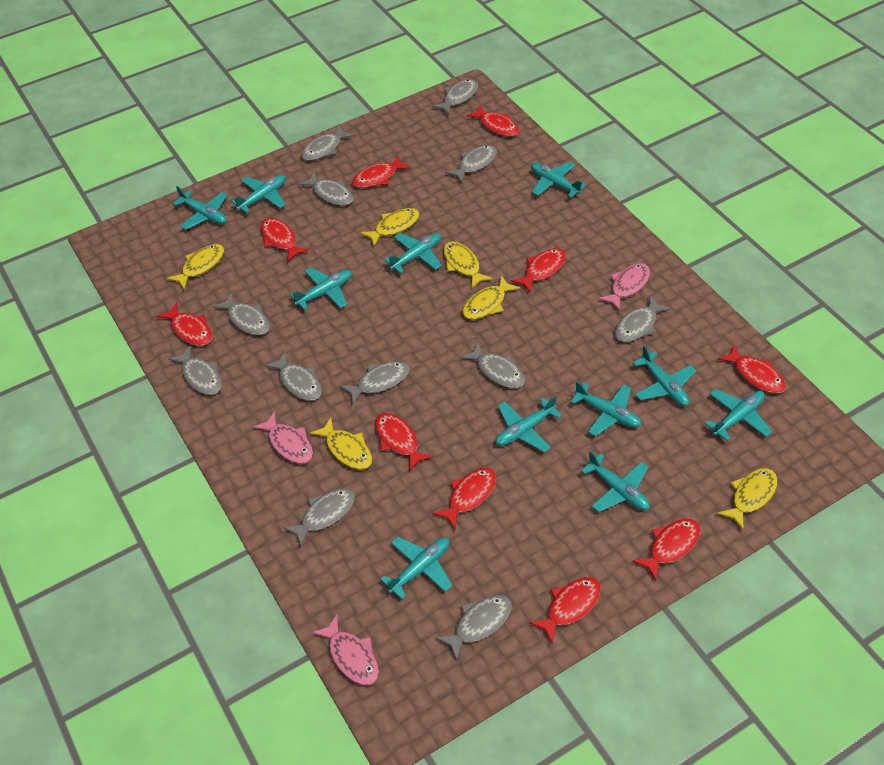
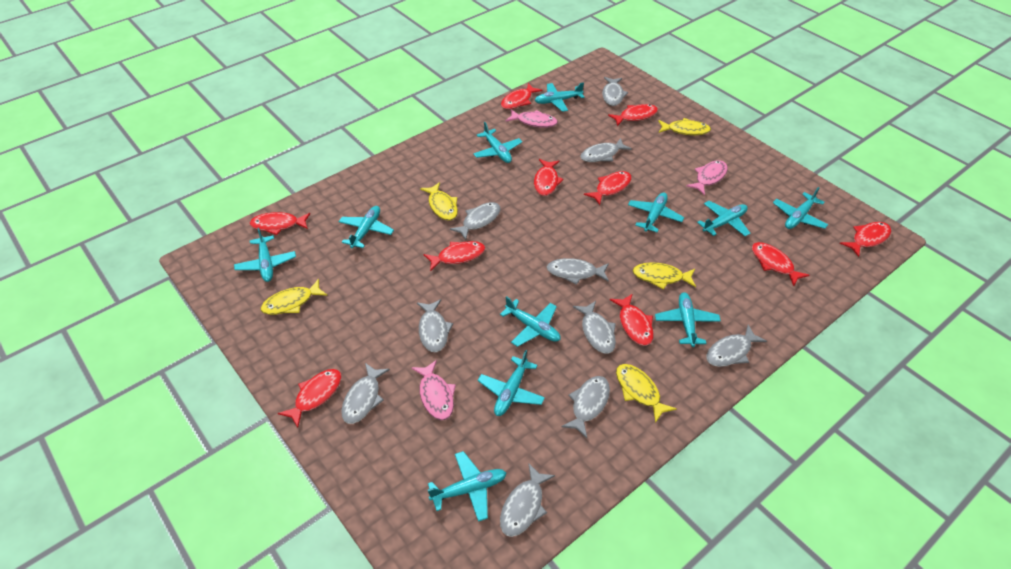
grey fish: 12 -> 10
yellow fish: 6 -> 5

